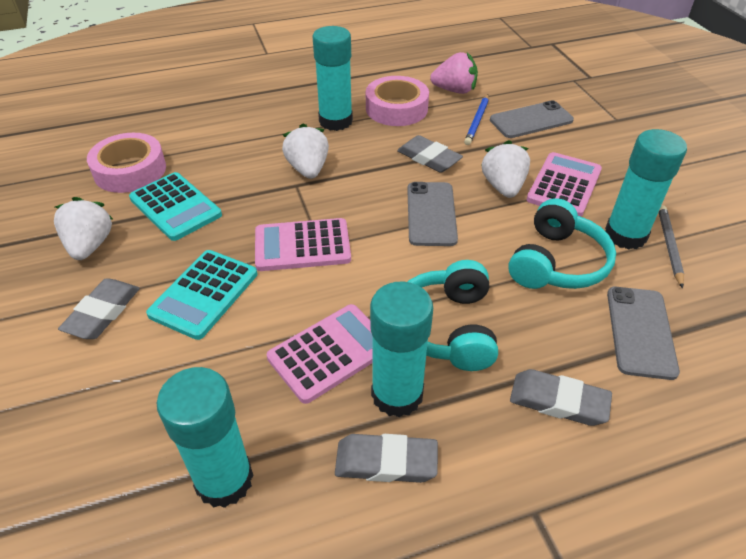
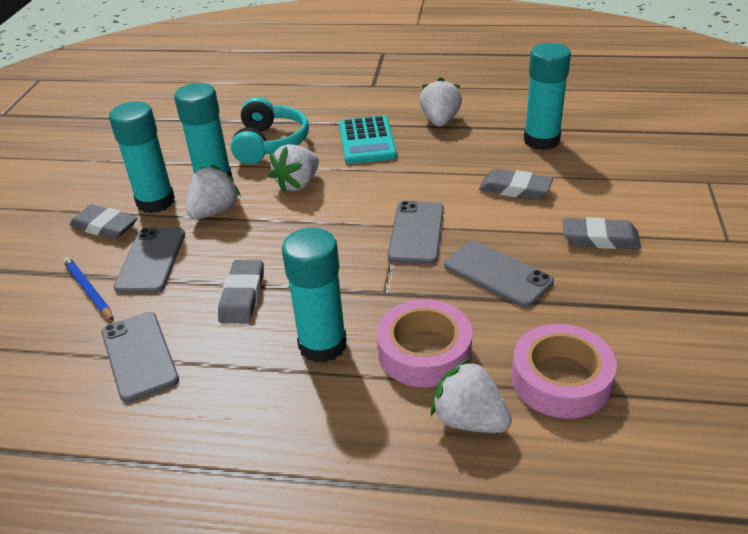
grey pencil: 1 -> 0
grey phone: 3 -> 4
pink calculator: 3 -> 0
pink strawberry: 1 -> 0
turquoise calculator: 2 -> 1
turquoise headphones: 2 -> 1
white strawberry: 3 -> 4

